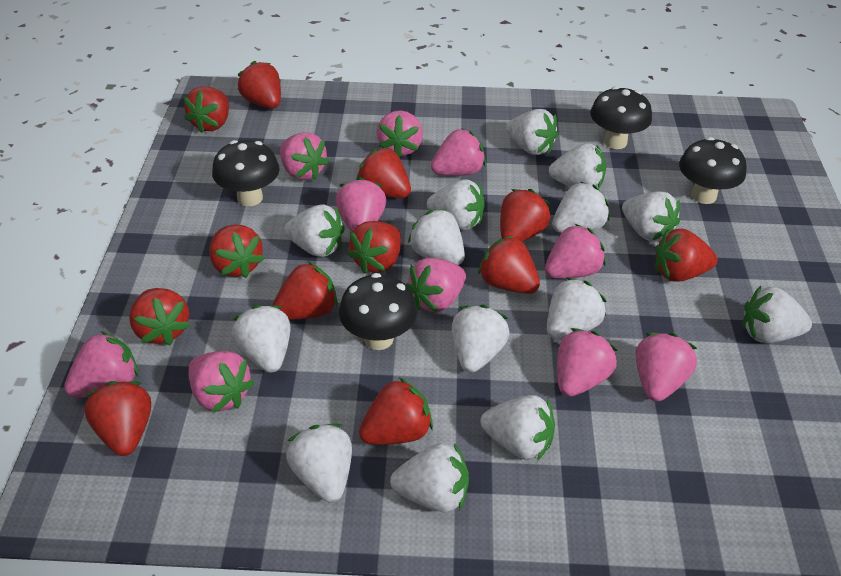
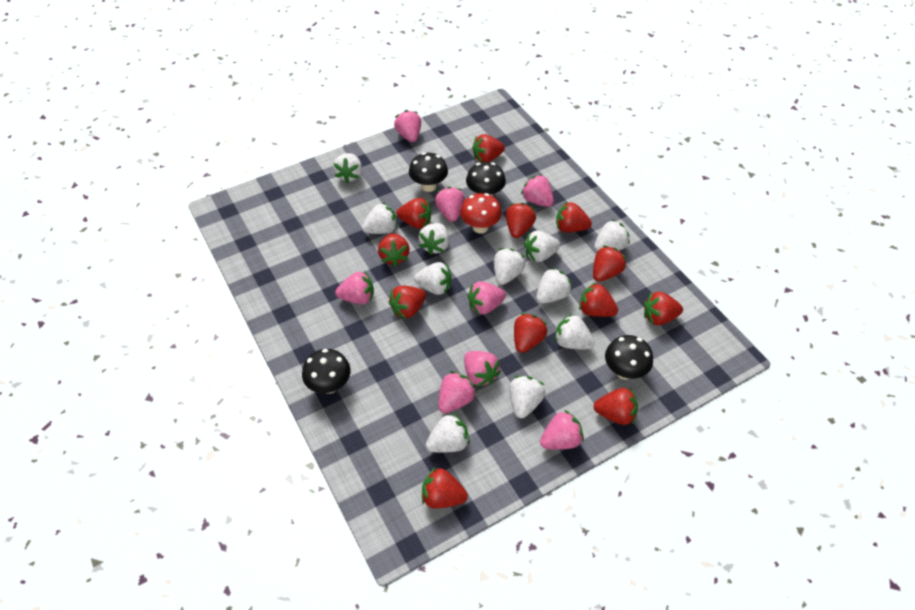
pink strawberry: 10 -> 8
red mushroom: 0 -> 1
white strawberry: 14 -> 11

